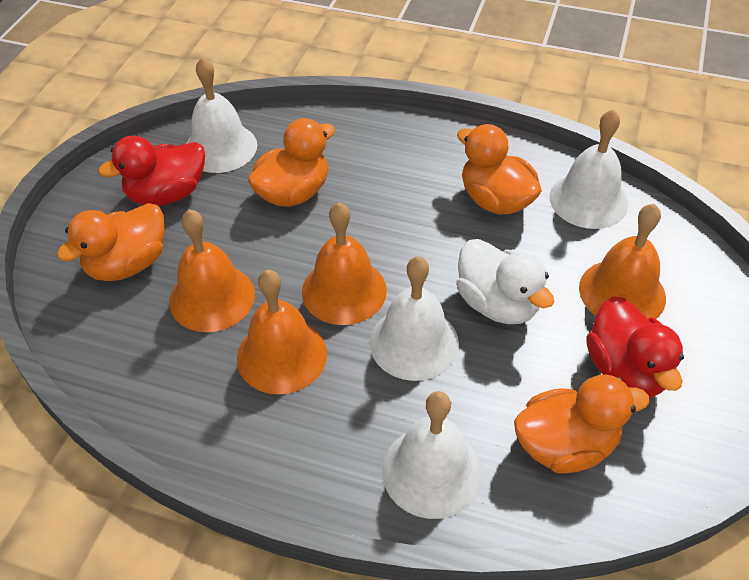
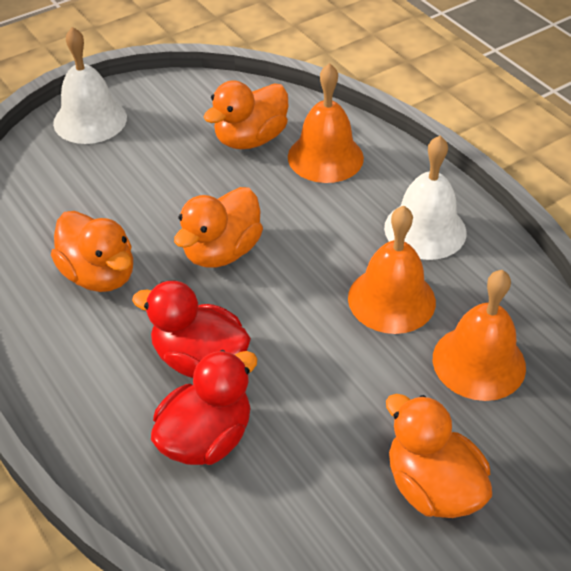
orange bell: 4 -> 3
white bell: 4 -> 2
white duck: 1 -> 0

